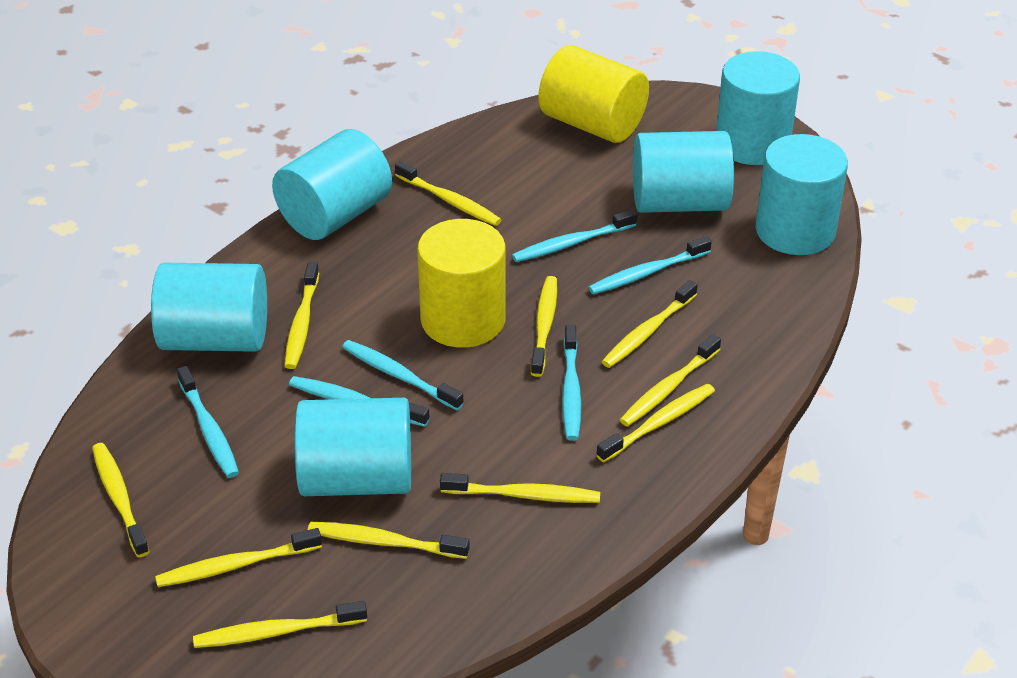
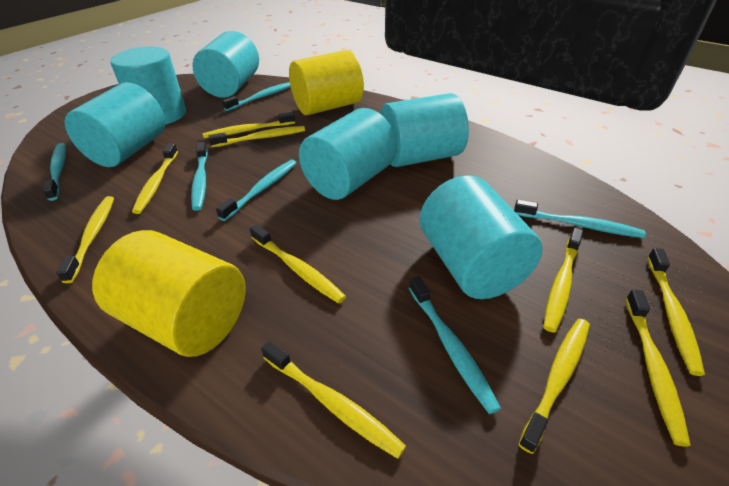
yellow toothbrush: 11 -> 10

